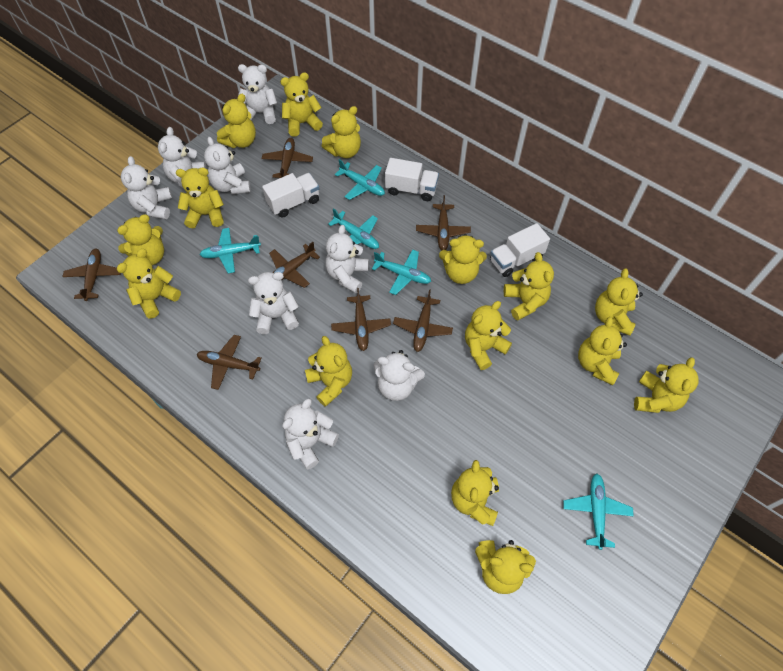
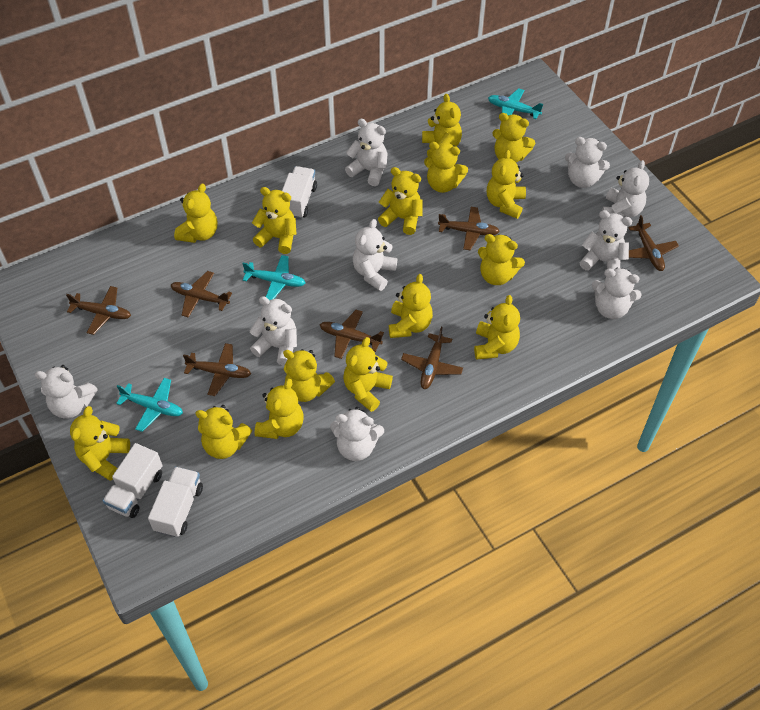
turquoise plane: 5 -> 3
white teddy bear: 8 -> 9

